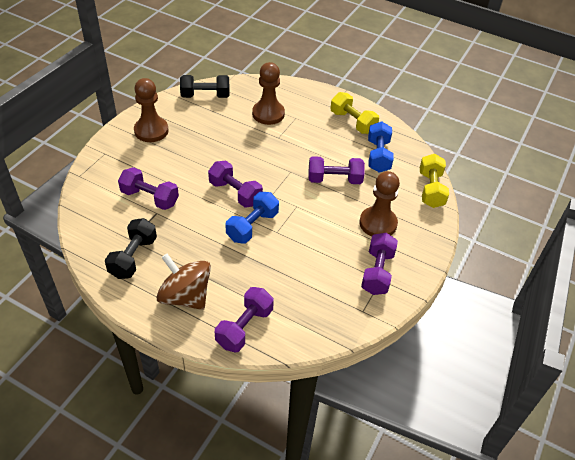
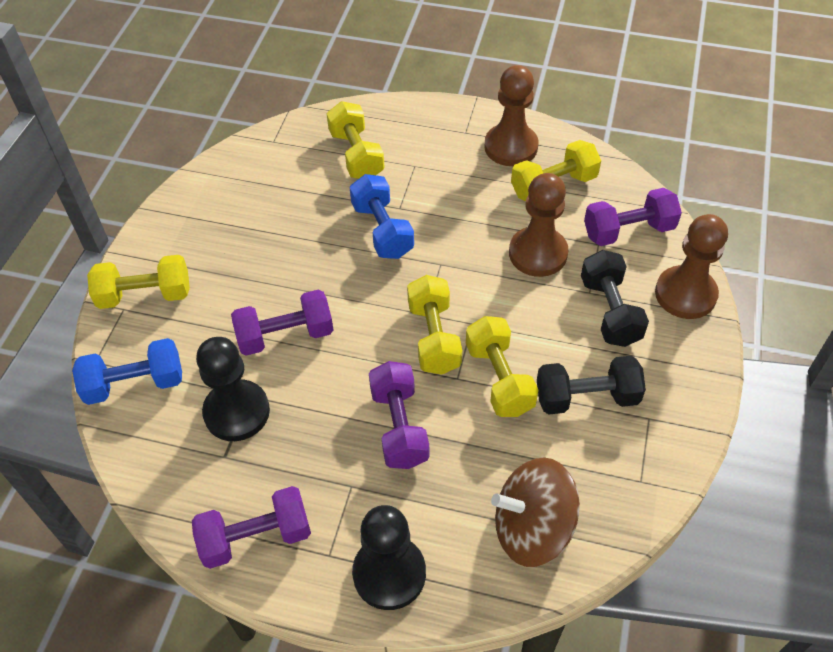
black pawn: 0 -> 2
purple dumbbell: 5 -> 4
yellow dumbbell: 2 -> 5

